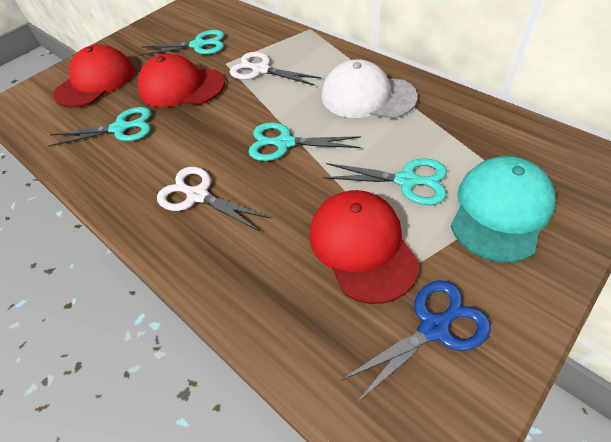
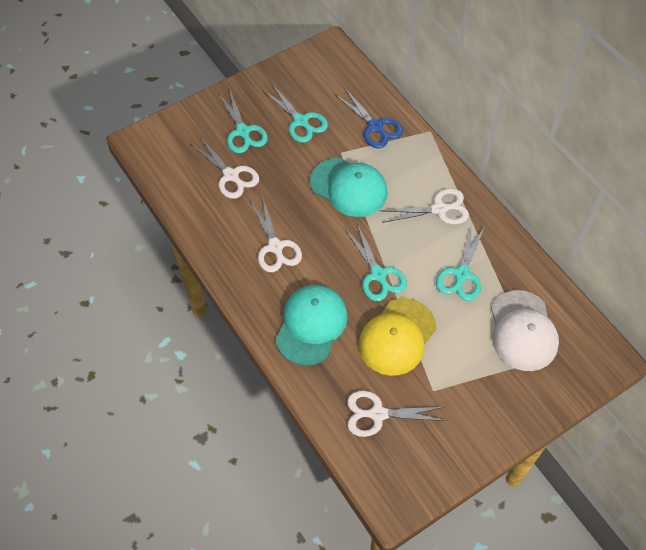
red cap: 3 -> 0
turquoise cap: 1 -> 2
white scissors: 2 -> 4
yellow cap: 0 -> 1

